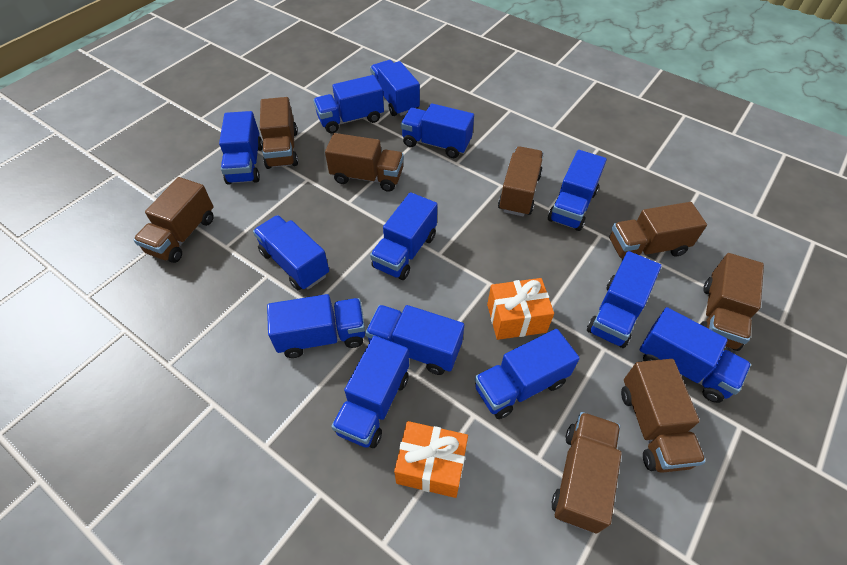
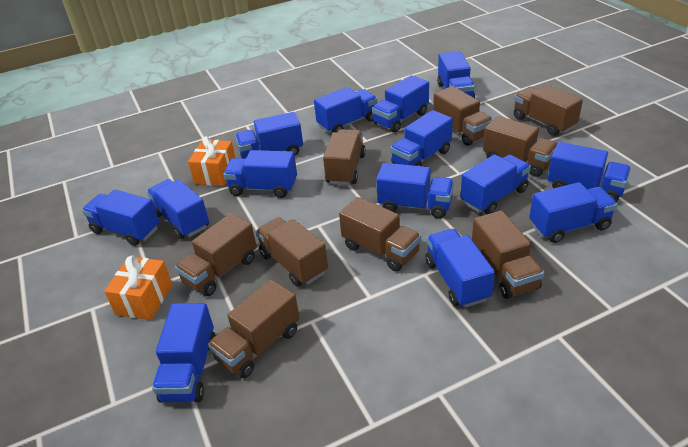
blue truck: 13 -> 14
brown truck: 8 -> 9

